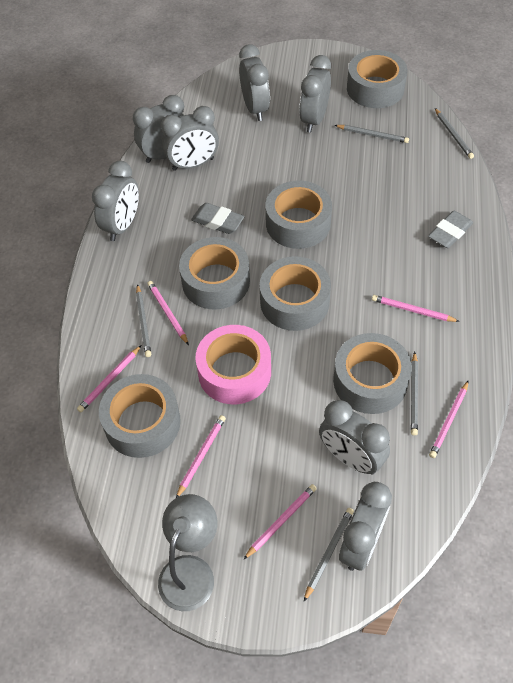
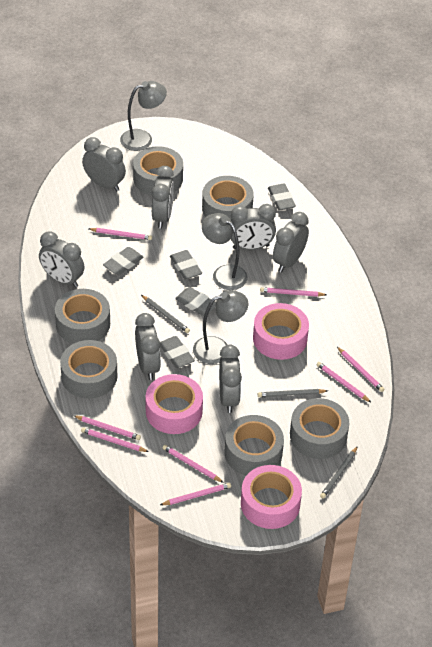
grey eraser: 2 -> 5
grey lamp: 1 -> 3
grey pencil: 5 -> 3
pink pencil: 6 -> 8
pink tape: 1 -> 3

